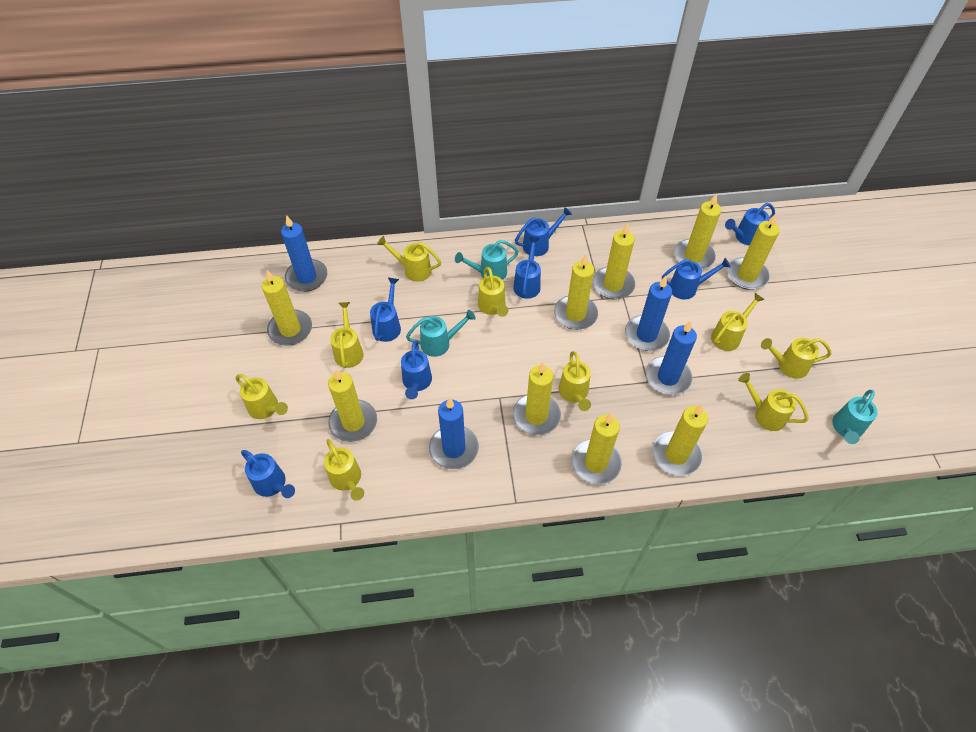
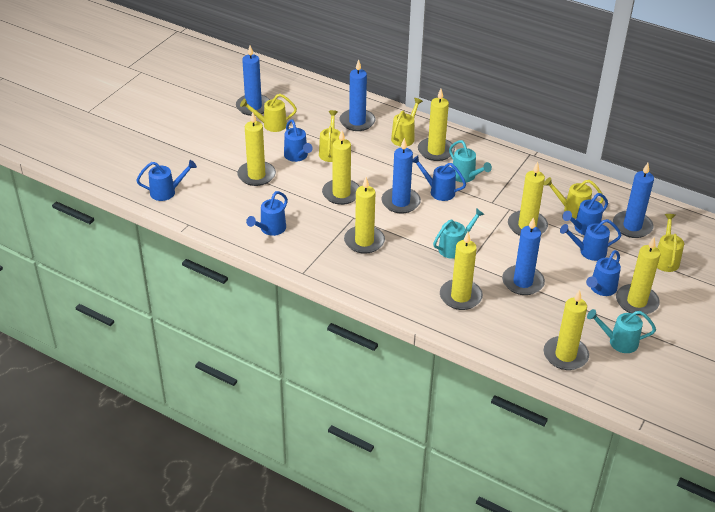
blue candle: 4 -> 5
yellow candle: 9 -> 8
yellow watering can: 9 -> 5

